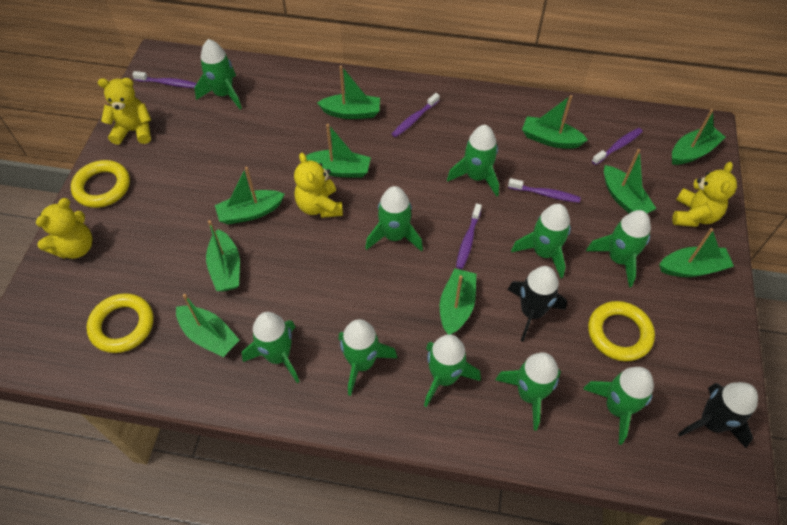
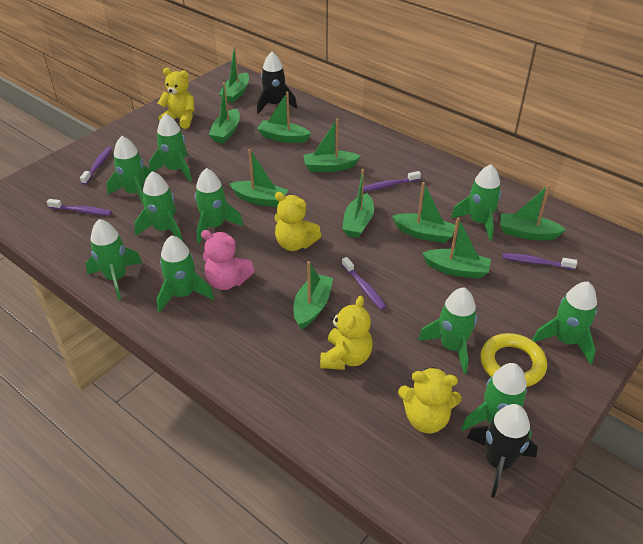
pink teddy bear: 0 -> 1
yellow ring: 3 -> 1

